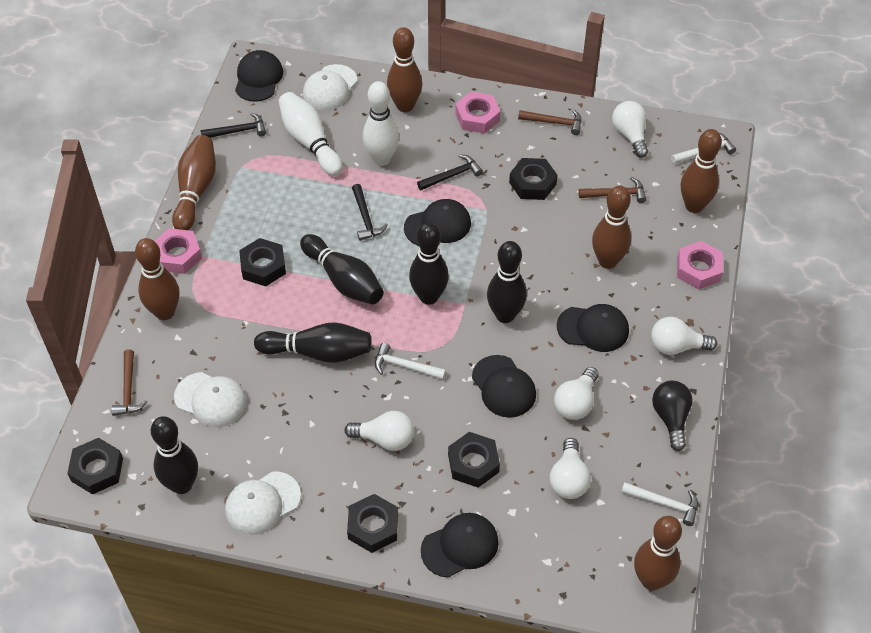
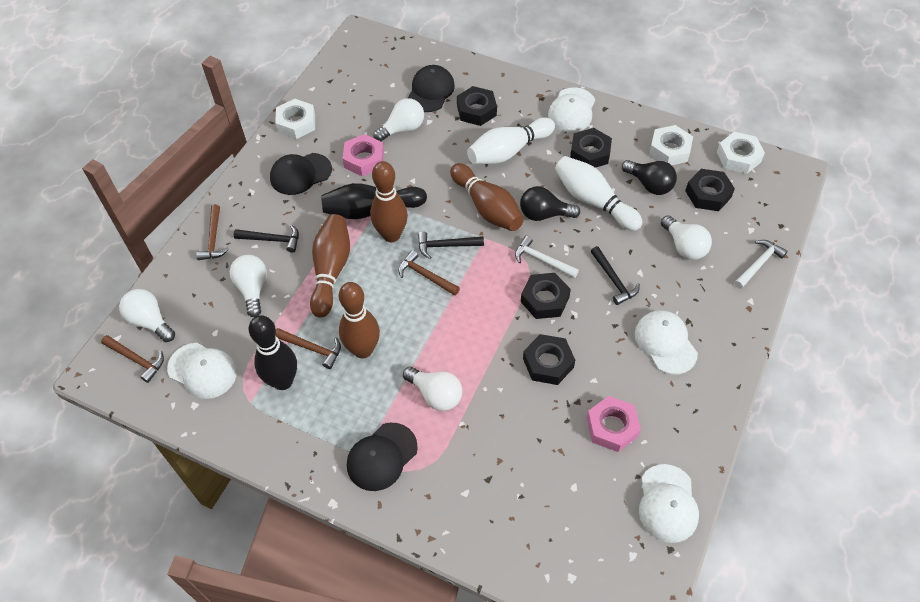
black bowling pin: 5 -> 2
black cap: 5 -> 3
black light bulb: 1 -> 2
brown bowling pin: 6 -> 4
brown hammer: 3 -> 4
pink nut: 3 -> 2
white cap: 3 -> 4
white hammer: 3 -> 2
white nut: 0 -> 3

